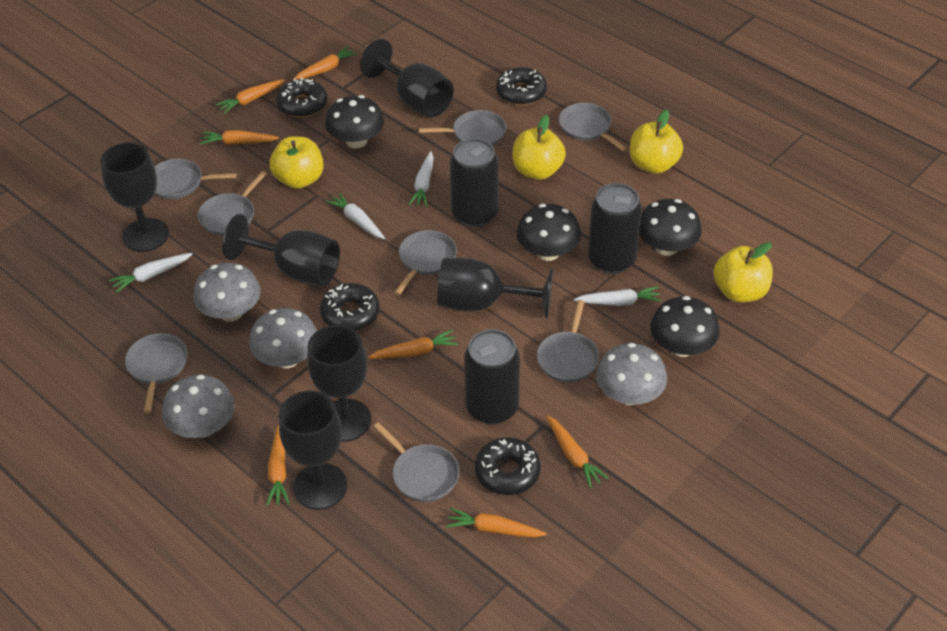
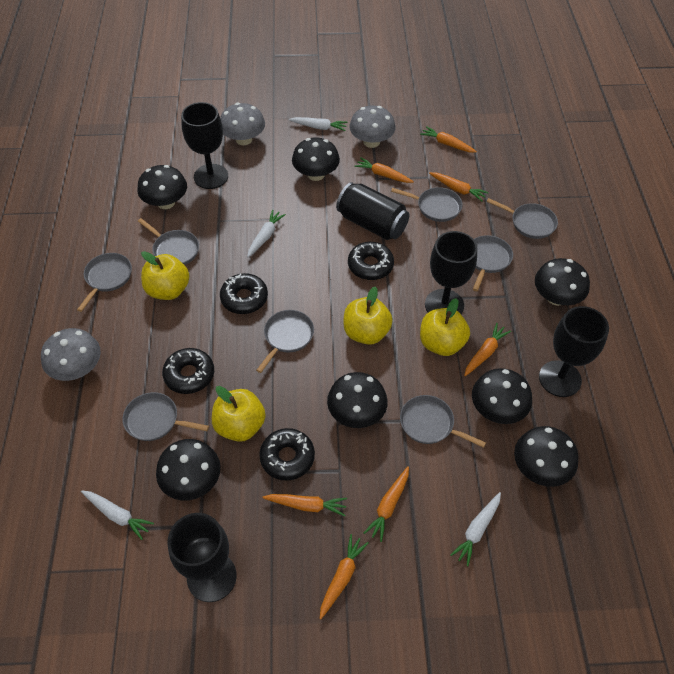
black can: 3 -> 1
black goblet: 6 -> 4
black mushroom: 4 -> 7
grey mushroom: 4 -> 3

